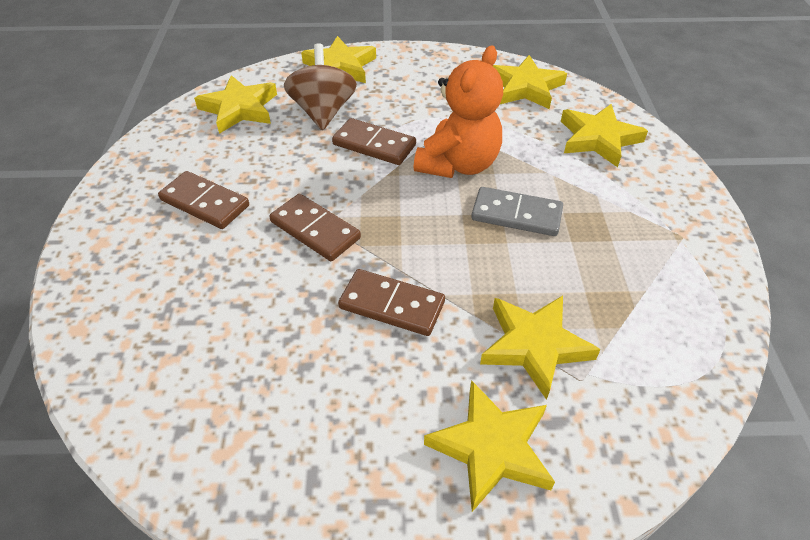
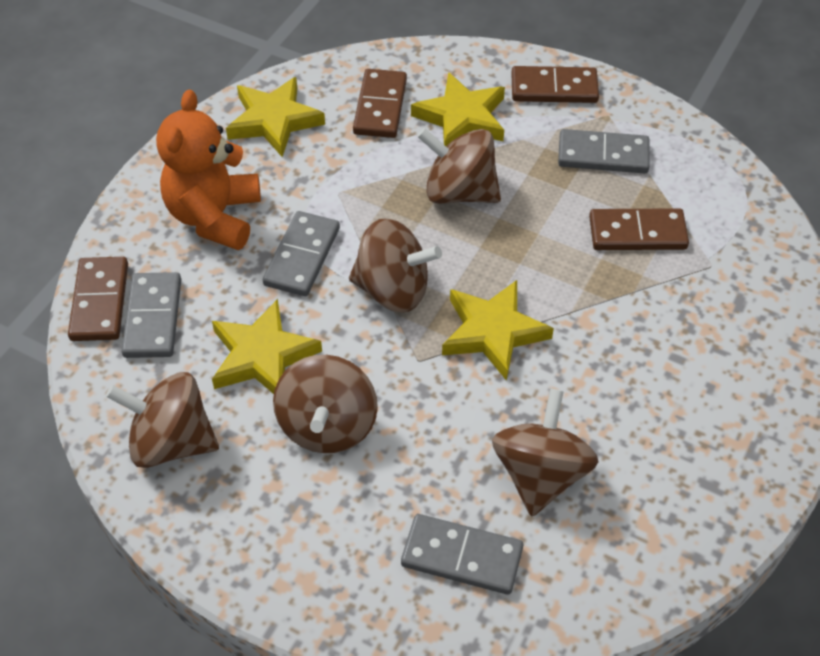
brown spinning top: 1 -> 5
grey domino: 1 -> 4
yellow star: 6 -> 4

